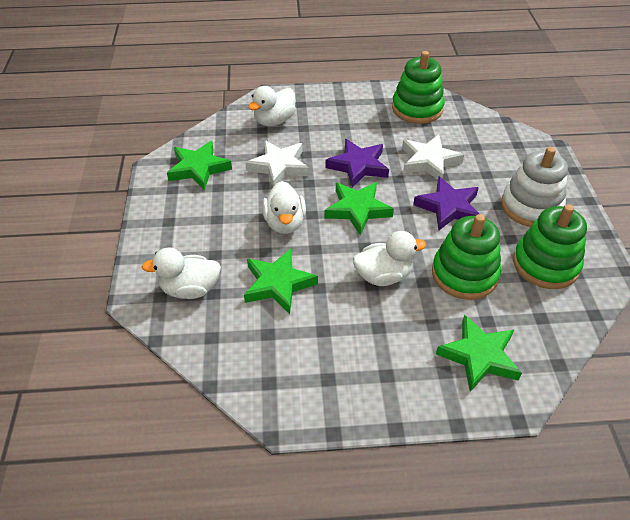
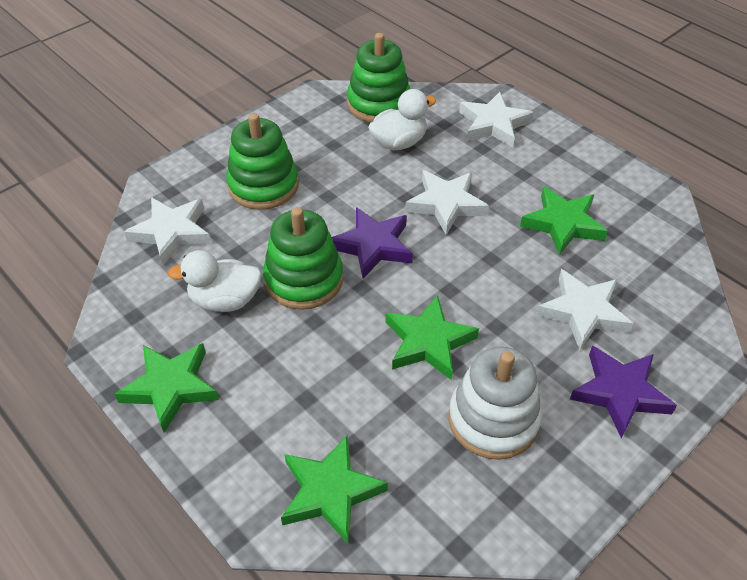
white duck: 4 -> 2
white star: 2 -> 4

